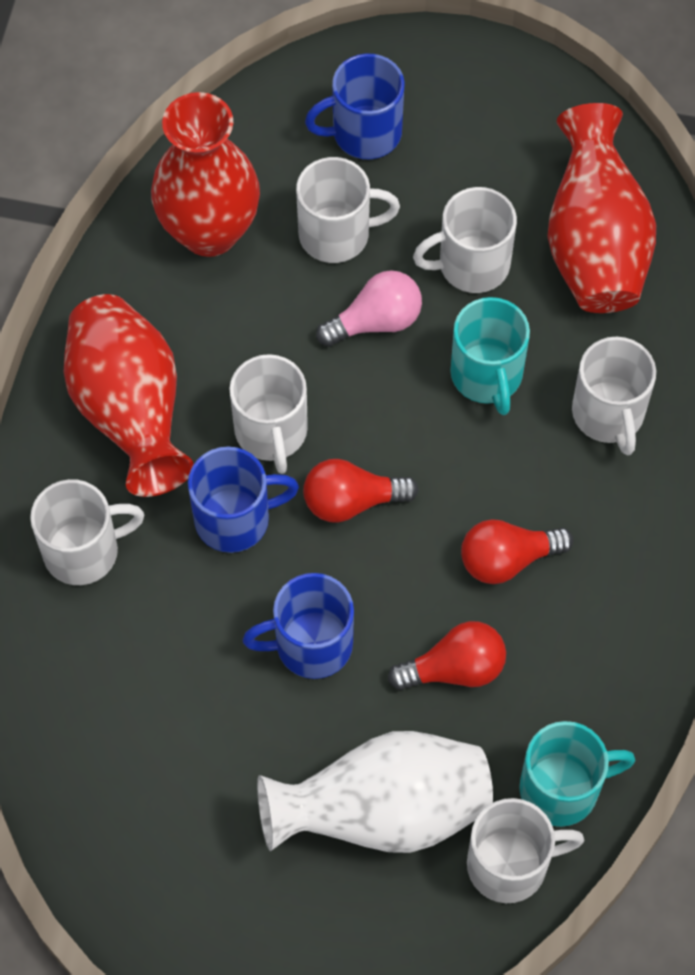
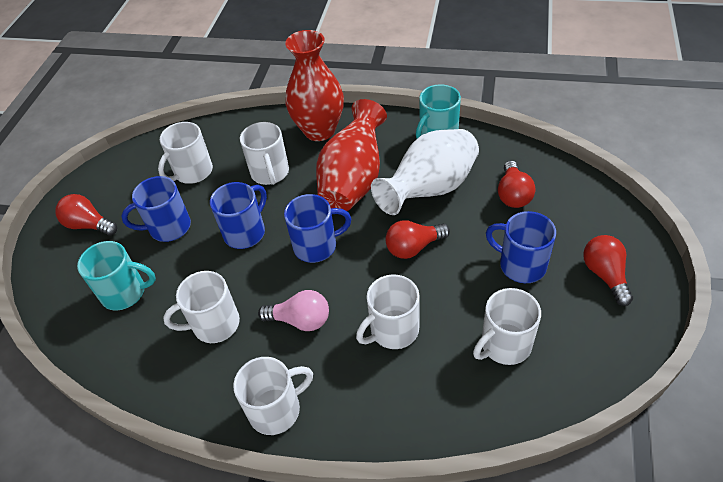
blue mug: 3 -> 4
red light bulb: 3 -> 4
red vase: 3 -> 2

